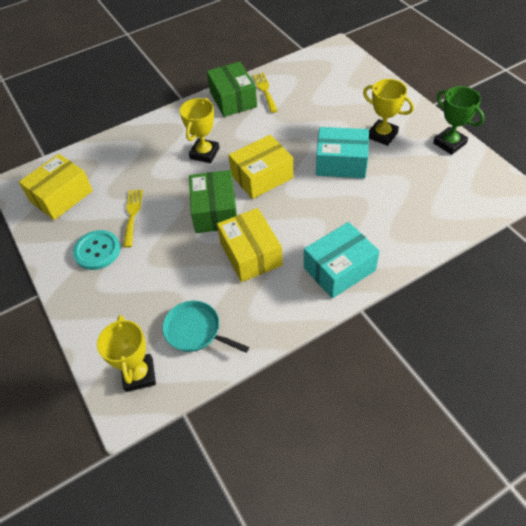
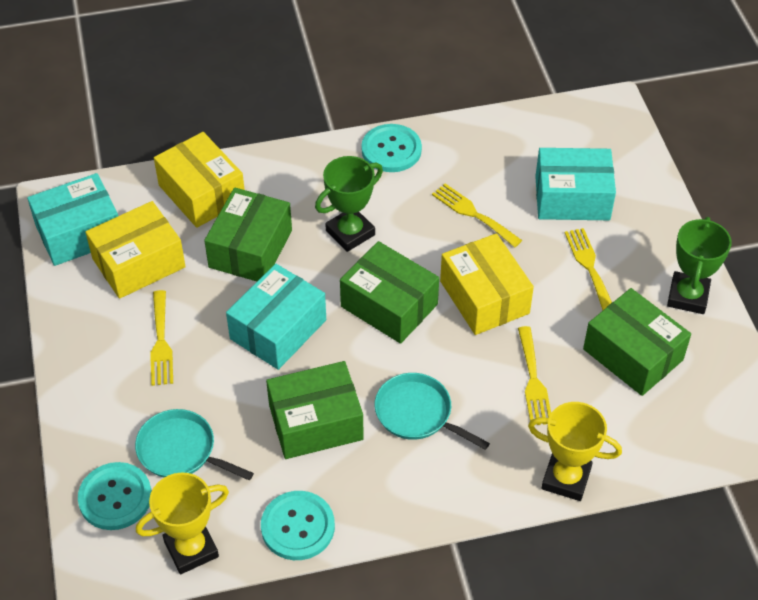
green box: 2 -> 4
green trophy: 1 -> 2
turquoise box: 2 -> 3
turquoise button: 1 -> 3
turquoise pan: 1 -> 2
yellow fork: 2 -> 4
yellow trophy: 3 -> 2

